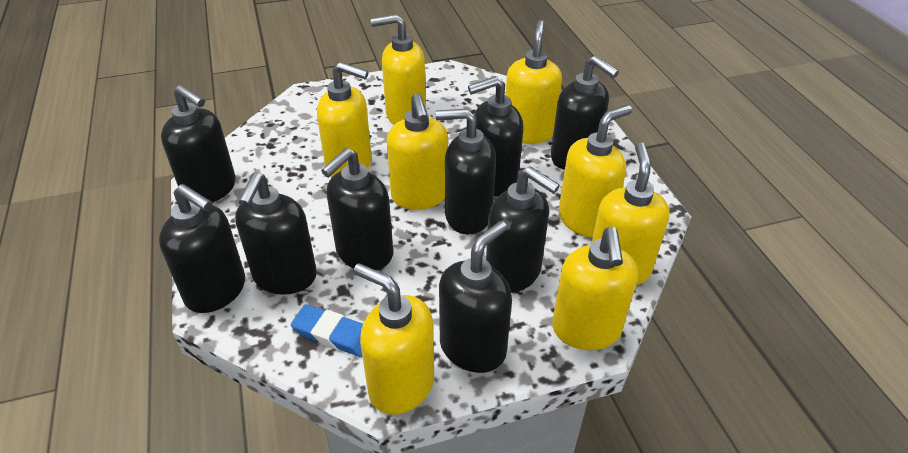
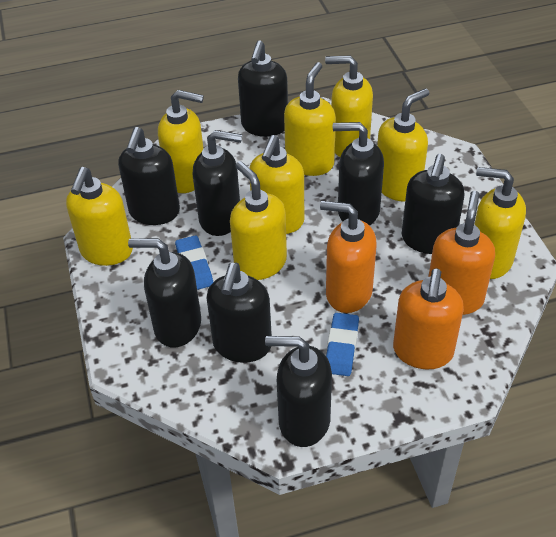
black soap dispenser: 9 -> 8
blue eraser: 1 -> 2
orange soap dispenser: 0 -> 3

